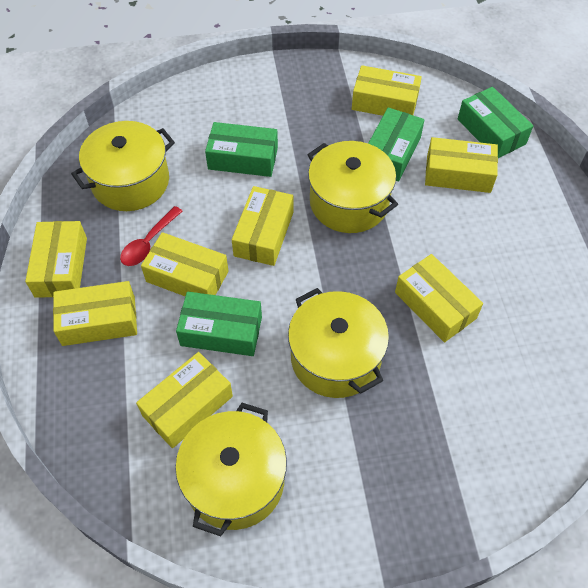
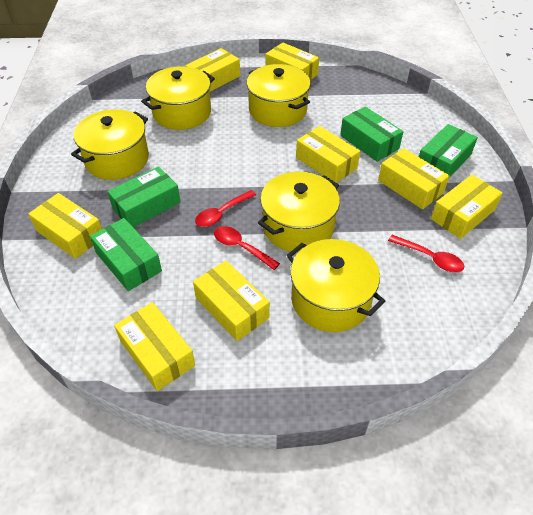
red spoon: 1 -> 3
yellow pot: 4 -> 5

